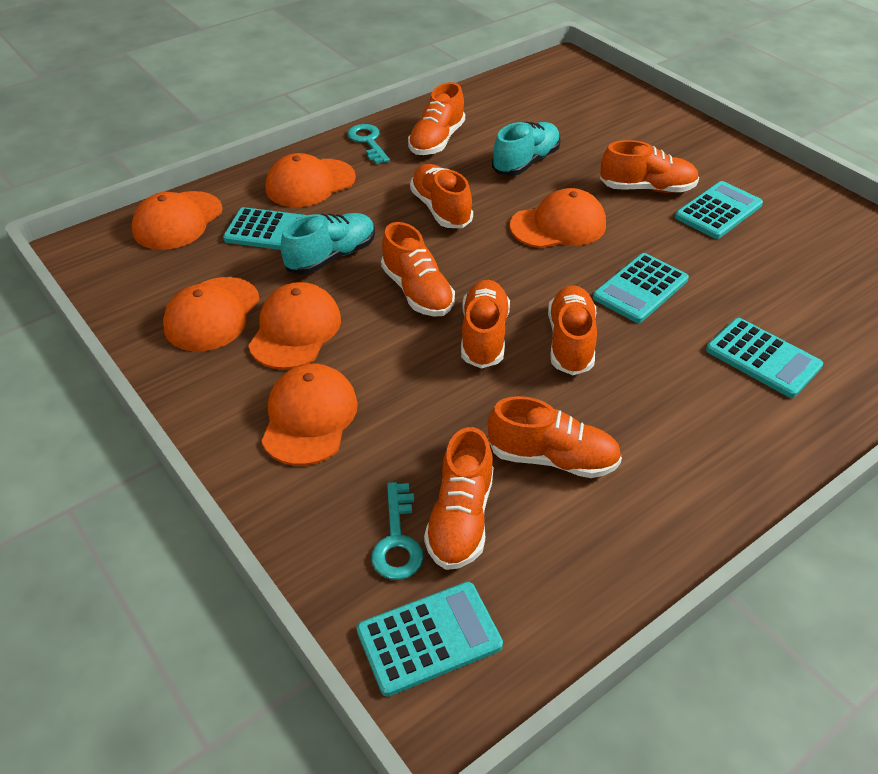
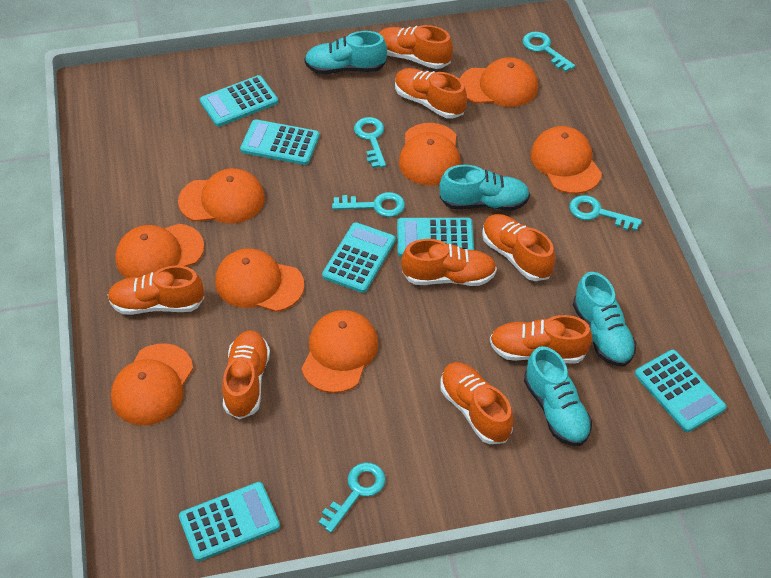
orange cap: 6 -> 8
turquoise calculator: 5 -> 6
turquoise key: 2 -> 5
turquoise shoe: 2 -> 4

